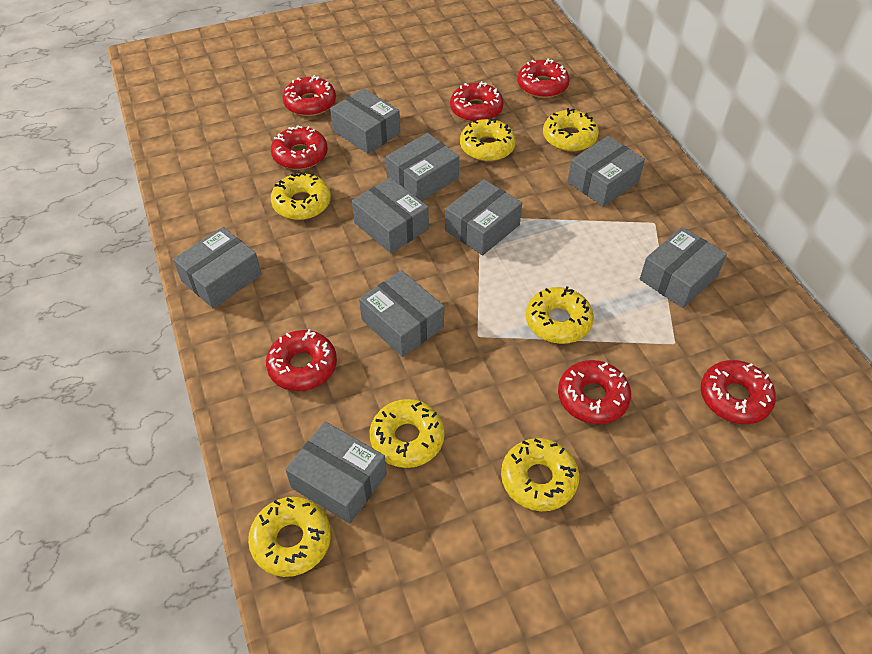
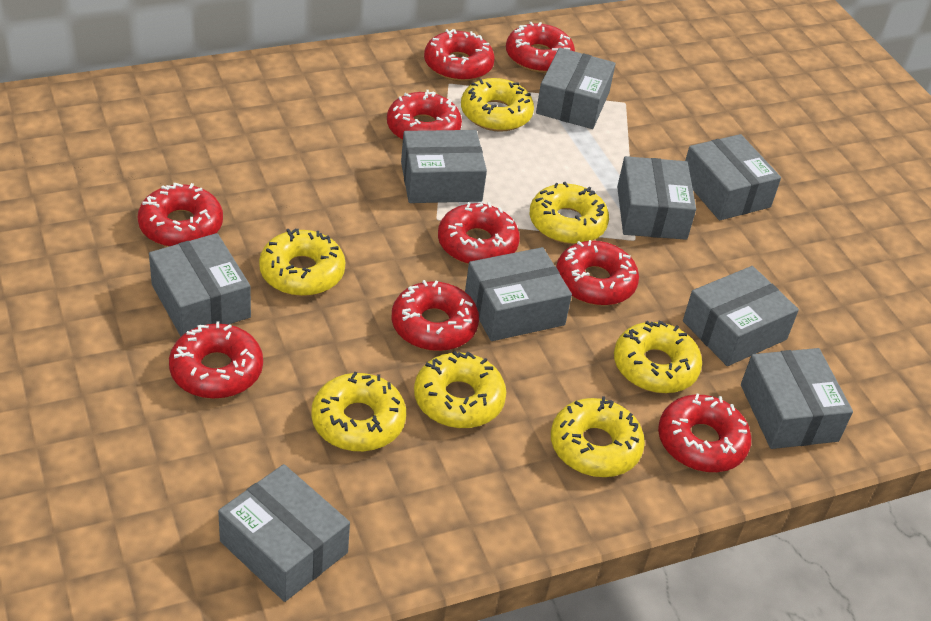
red donut: 7 -> 9

